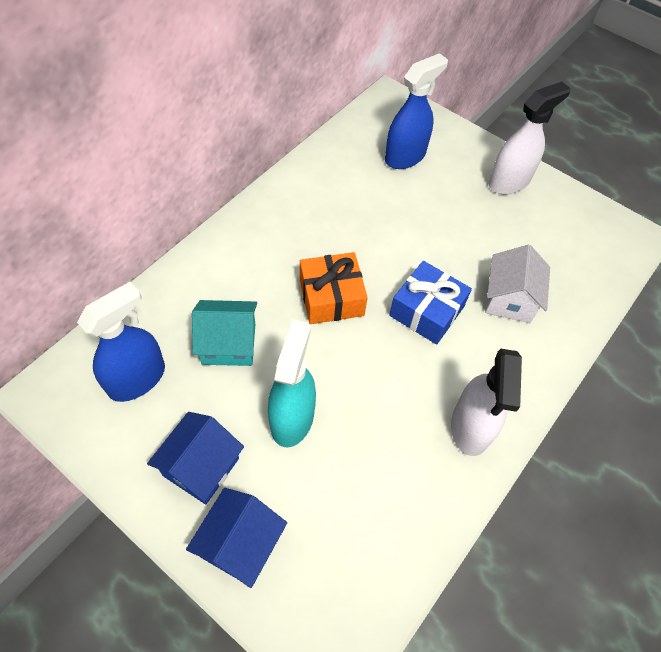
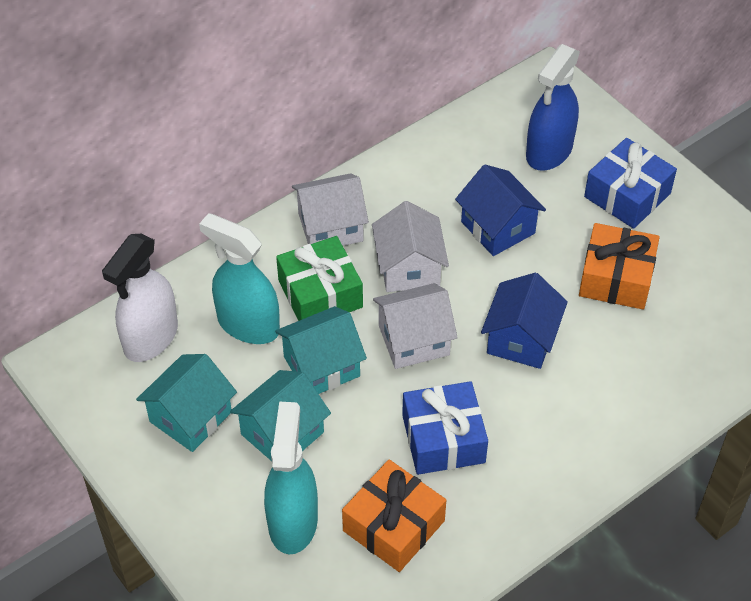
blue gift: 1 -> 2
blue spray bottle: 2 -> 1
green gift: 0 -> 1
orange gift: 1 -> 2
turquoise house: 1 -> 3
turquoise spray bottle: 1 -> 2
white house: 1 -> 3
white spray bottle: 2 -> 1

